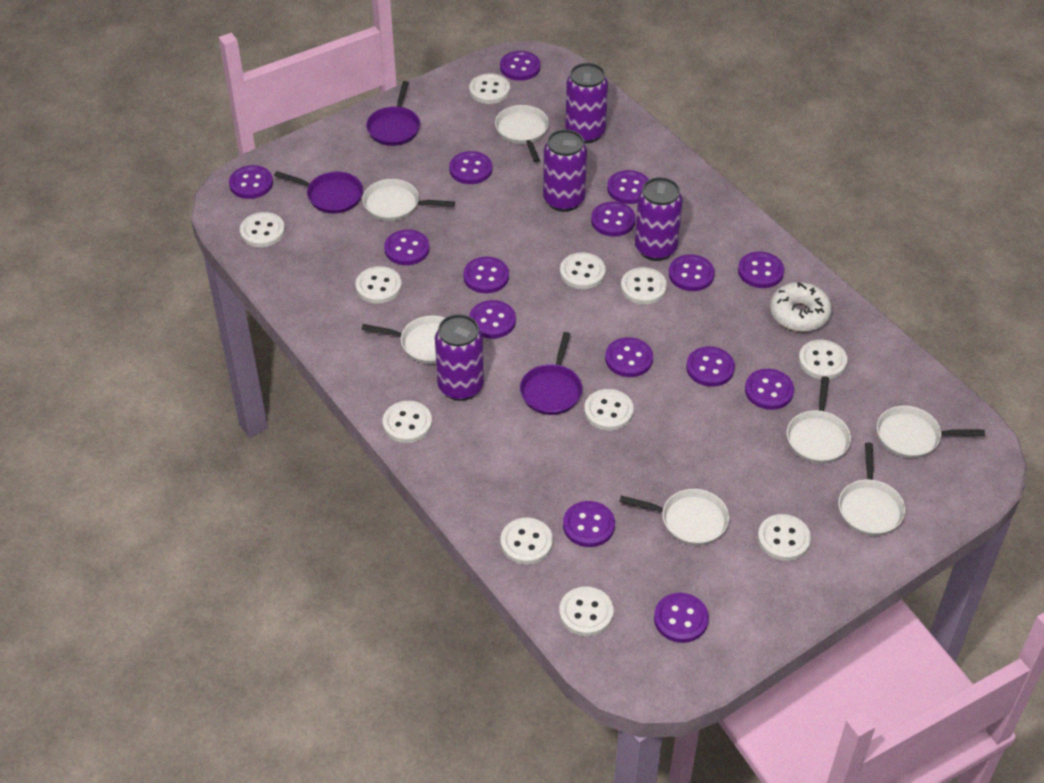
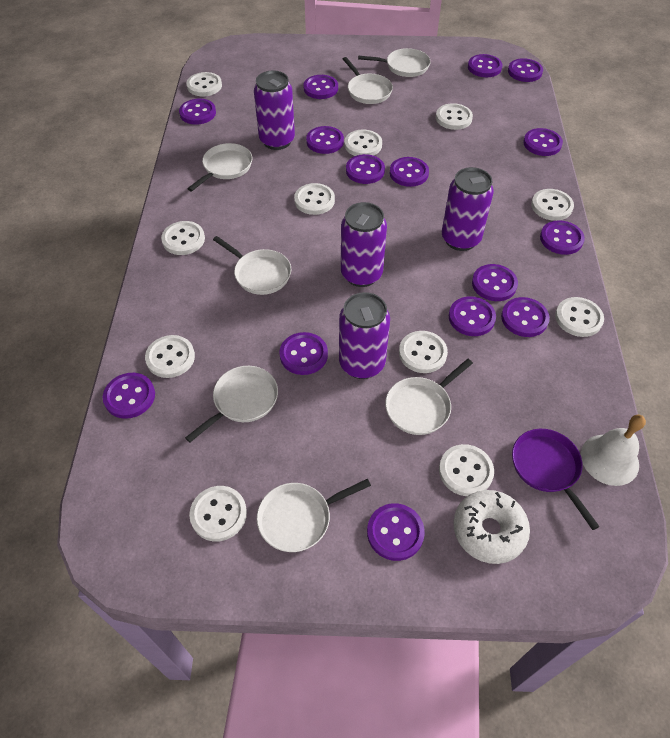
purple pan: 3 -> 1
white bell: 0 -> 1

